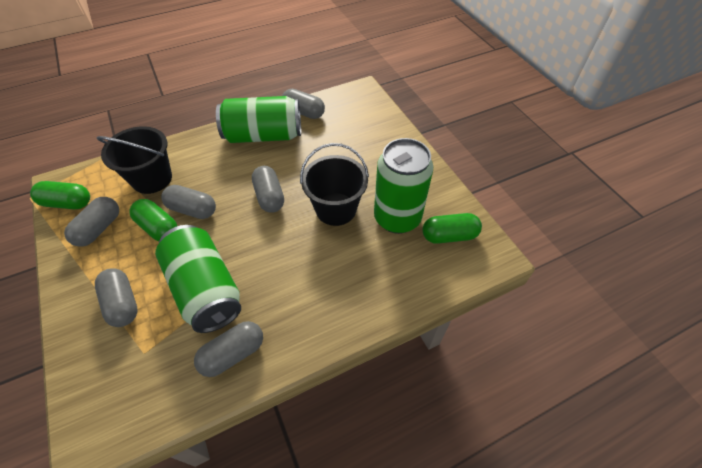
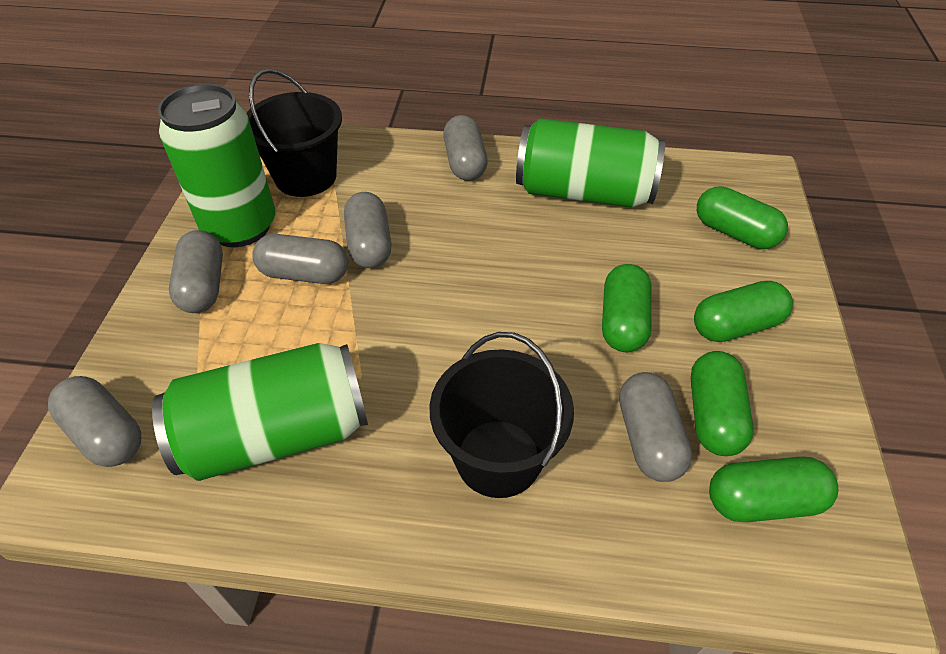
green capsule: 3 -> 5

